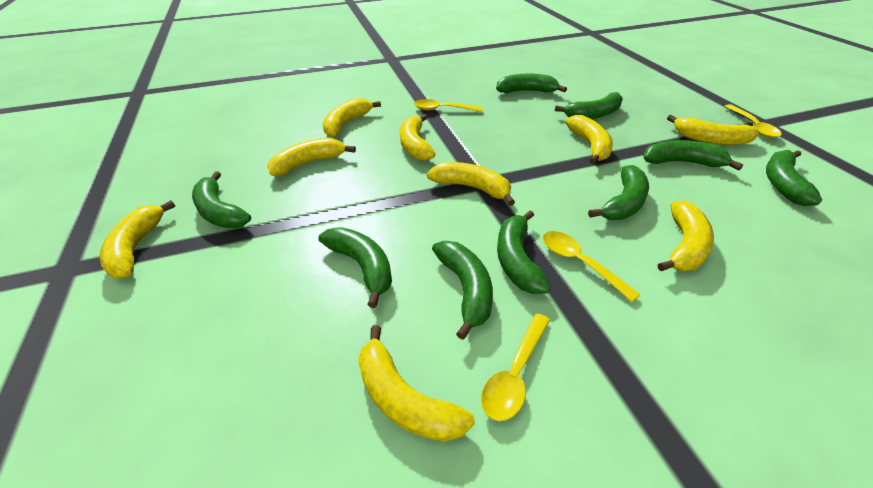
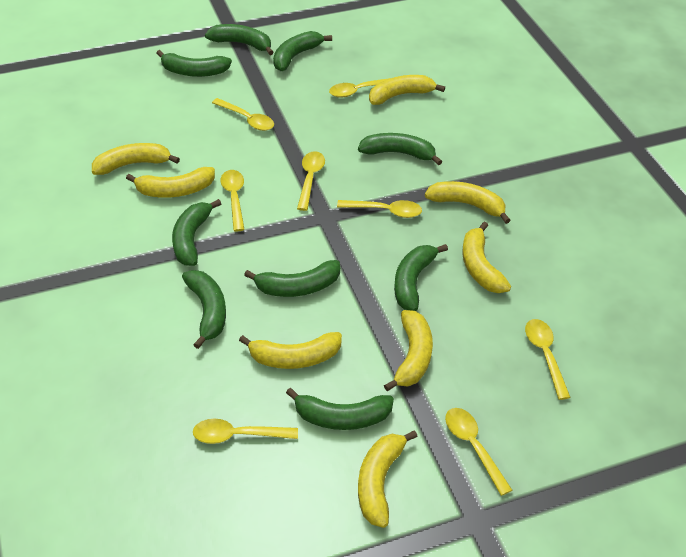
yellow banana: 9 -> 8
yellow spoon: 4 -> 8

